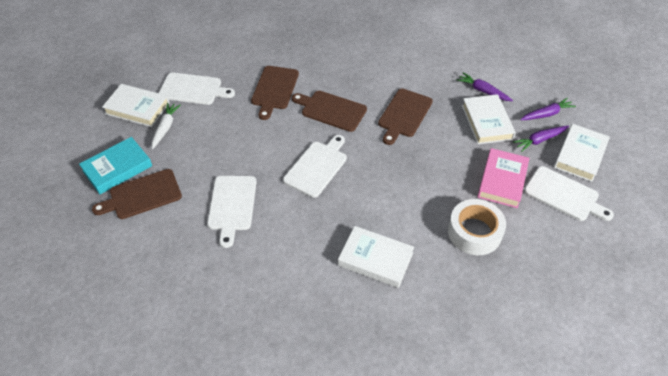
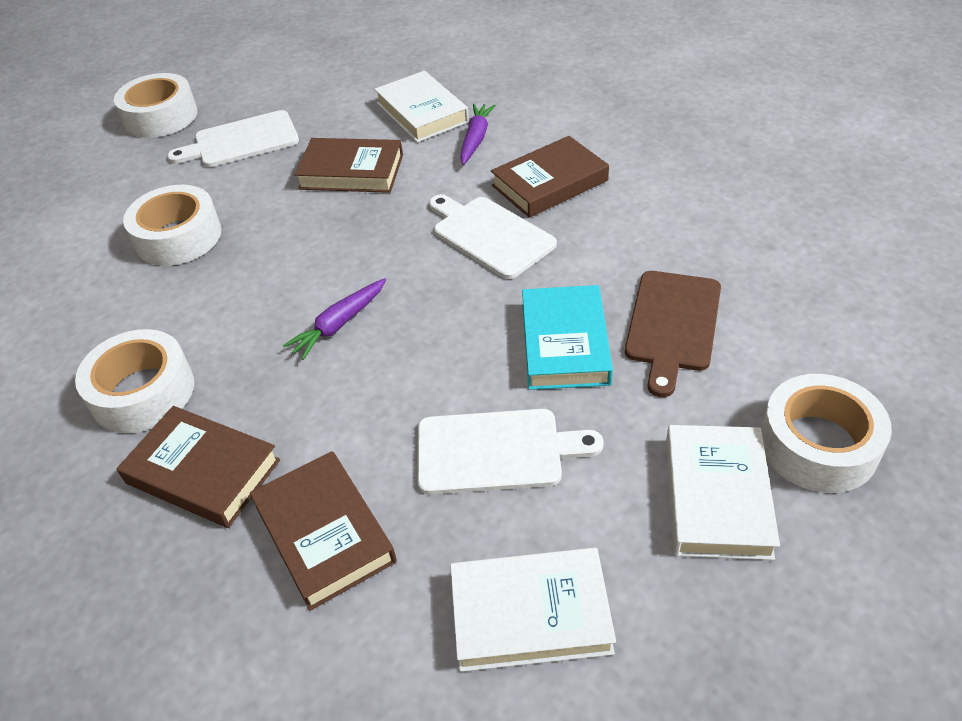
brown book: 0 -> 4
brown cutting board: 4 -> 1
pink book: 1 -> 0
purple carrot: 3 -> 2
white book: 4 -> 3
white carrot: 1 -> 0
white cutting board: 4 -> 3
white tape: 1 -> 4

